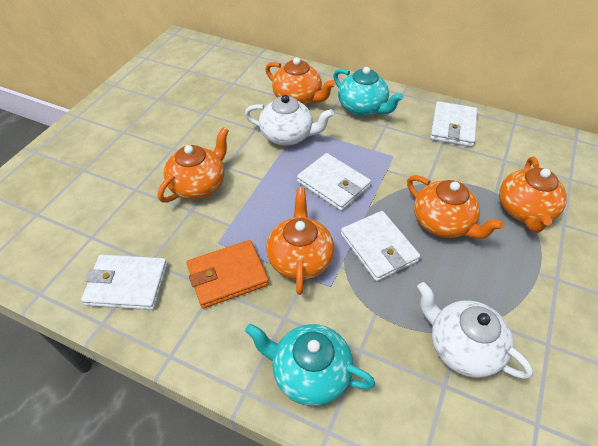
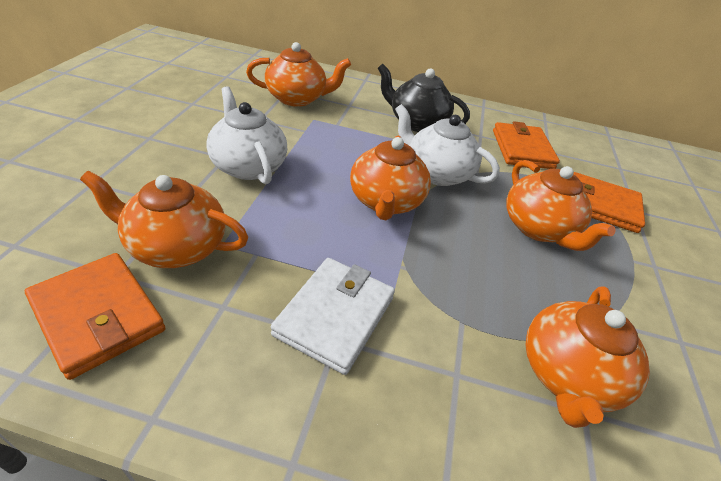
black teapot: 0 -> 1
orange wallet: 1 -> 3
turquoise teapot: 2 -> 0
white wallet: 4 -> 1

